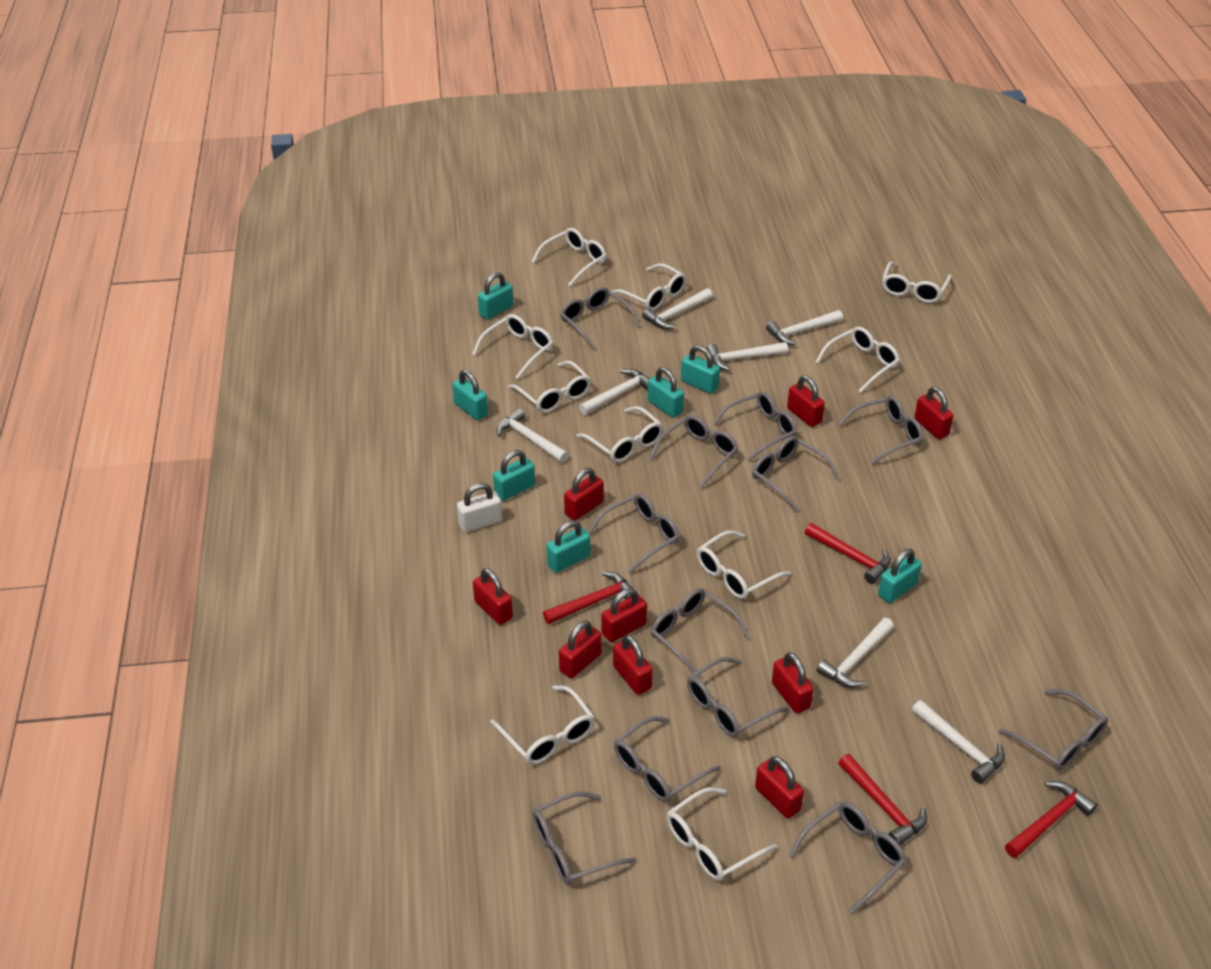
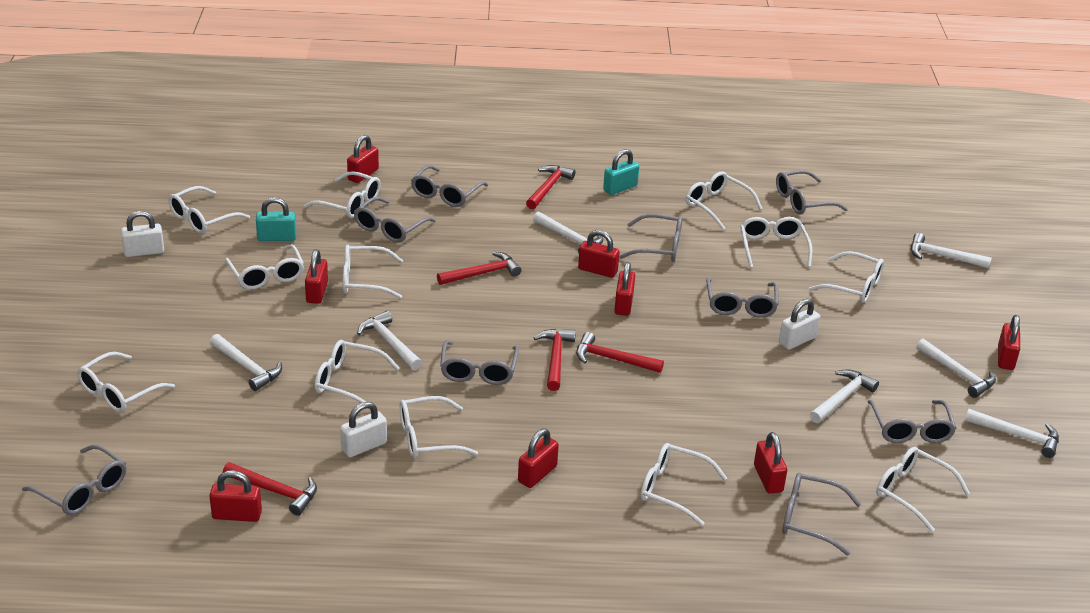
grey glasses: 12 -> 9
red hammer: 4 -> 5
red padlock: 9 -> 8
turquoise padlock: 7 -> 2
white glasses: 10 -> 12
white padlock: 1 -> 3

